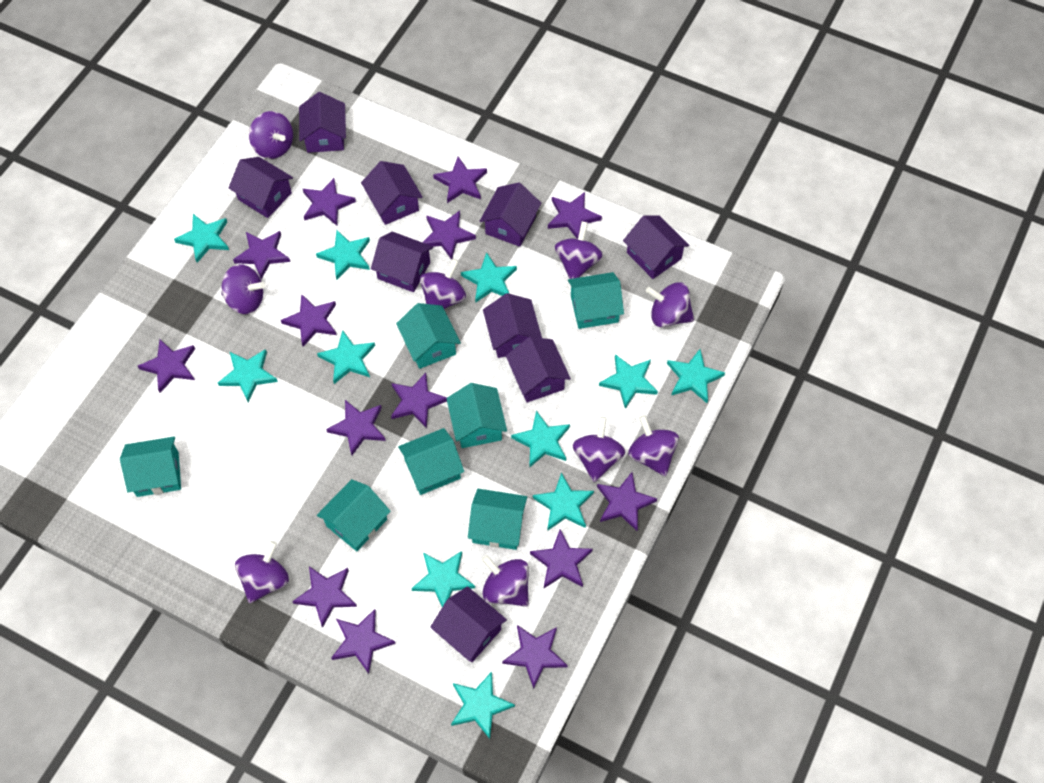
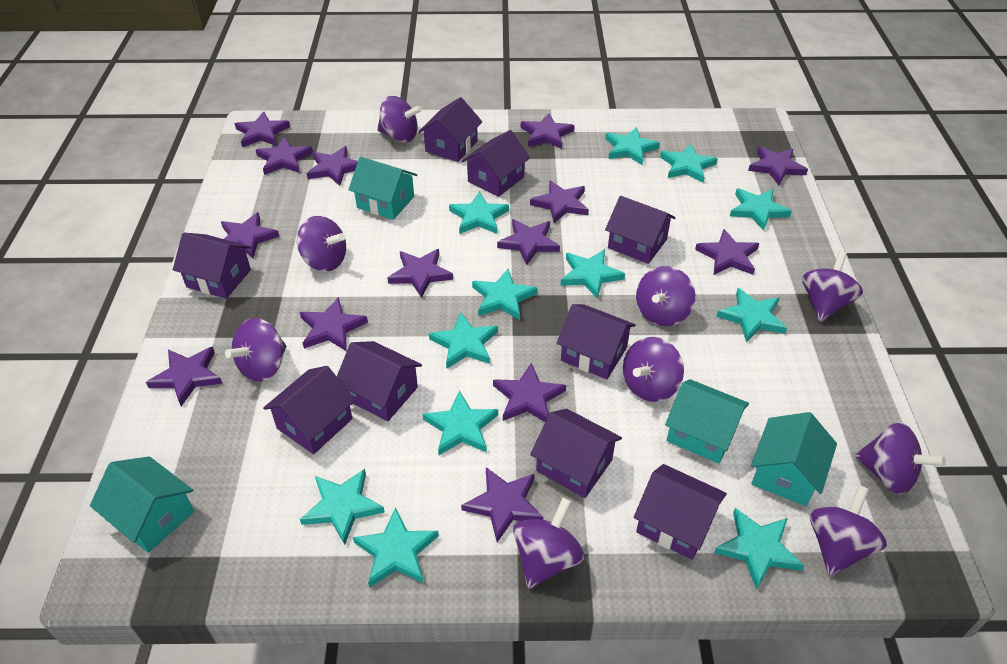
turquoise house: 7 -> 4
turquoise star: 11 -> 12

